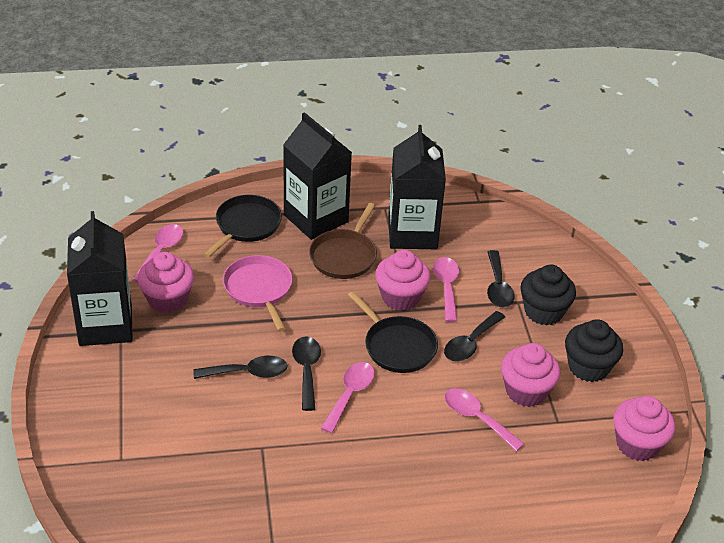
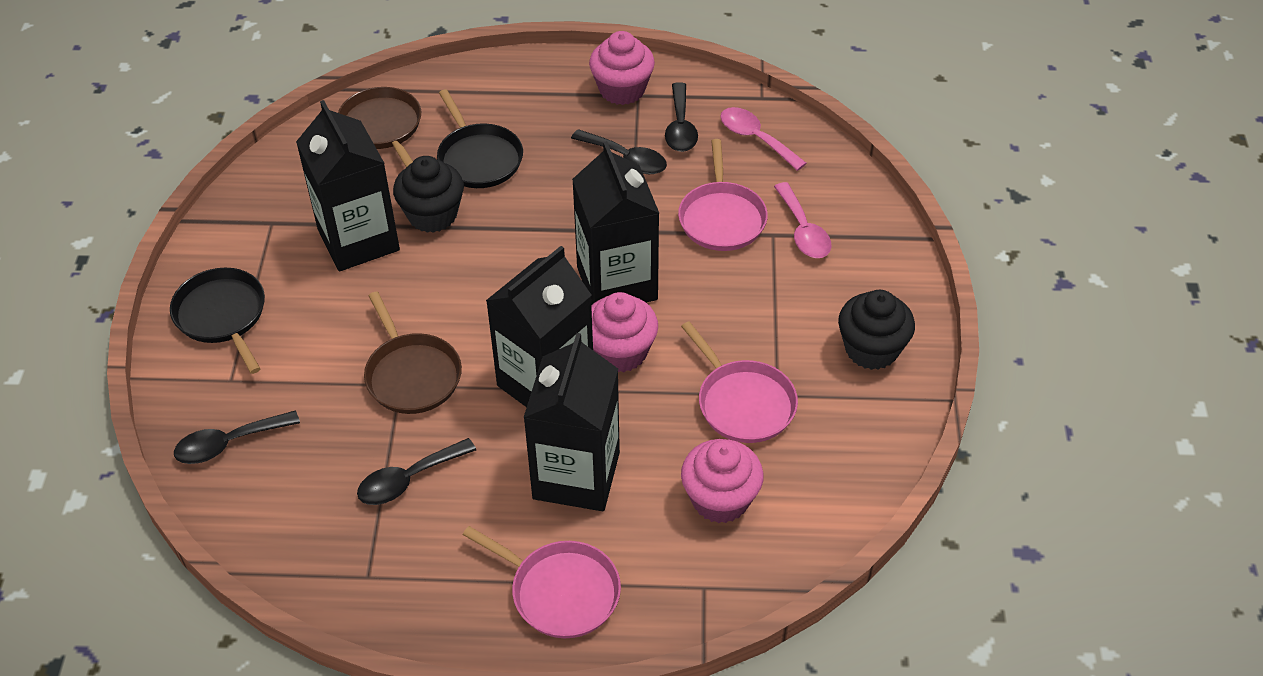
black carton: 3 -> 4
brown pan: 1 -> 2
pink cupcake: 4 -> 3
pink pan: 1 -> 3
pink spoon: 4 -> 2

